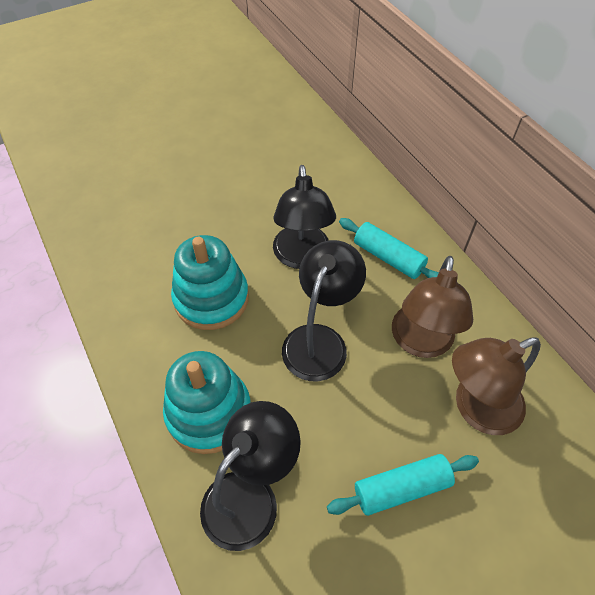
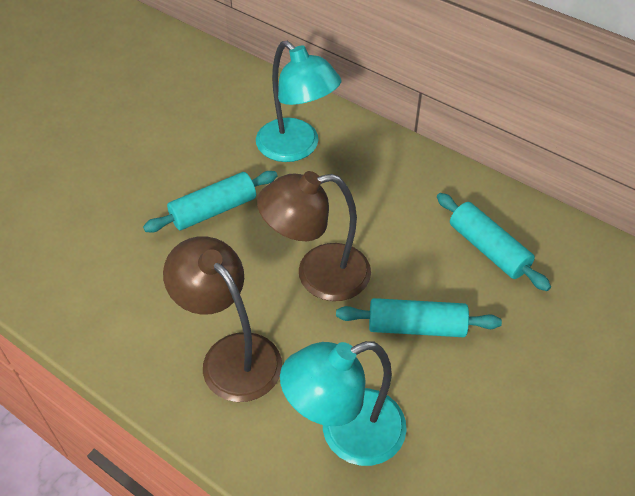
black lamp: 3 -> 0
turquoise lamp: 0 -> 2
turquoise rolling pin: 2 -> 3
turquoise stacking toy: 2 -> 0

